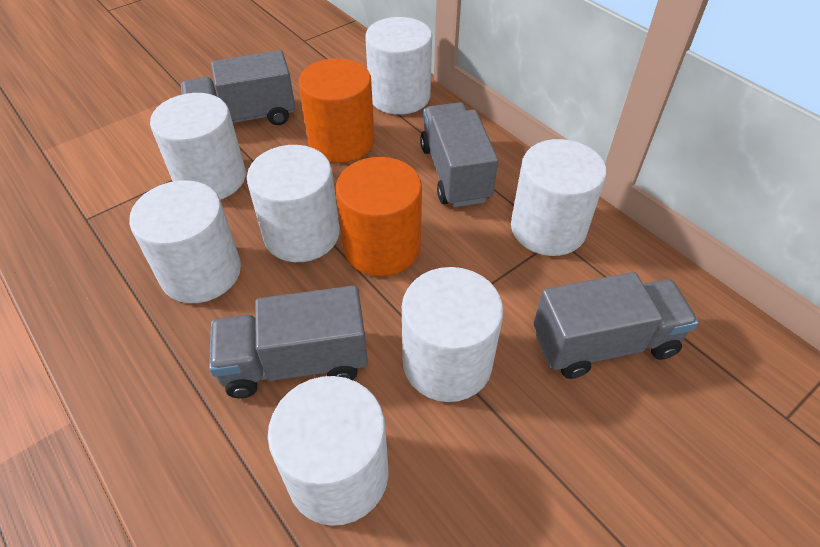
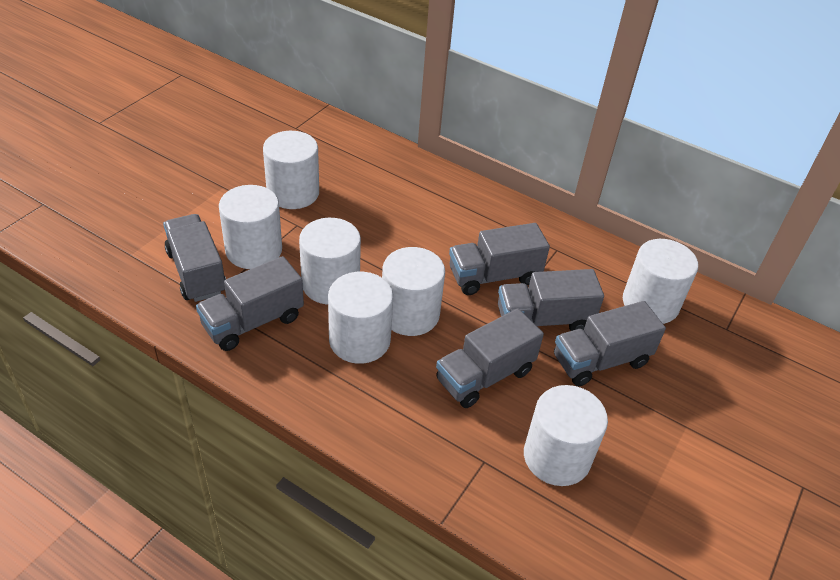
grey truck: 4 -> 6
orange cylinder: 2 -> 0

